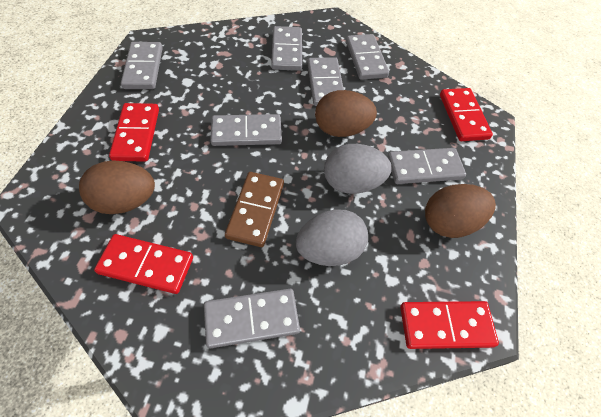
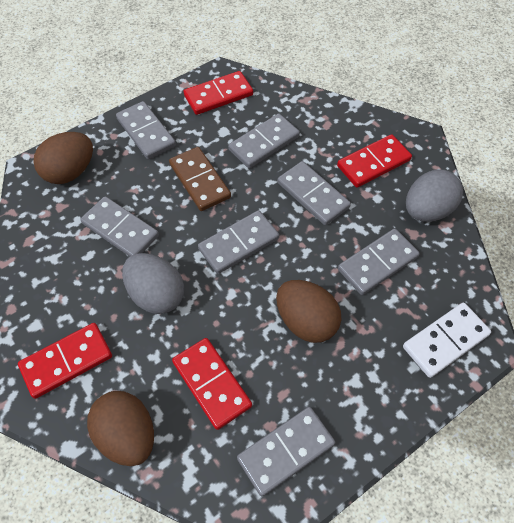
white domino: 0 -> 1

